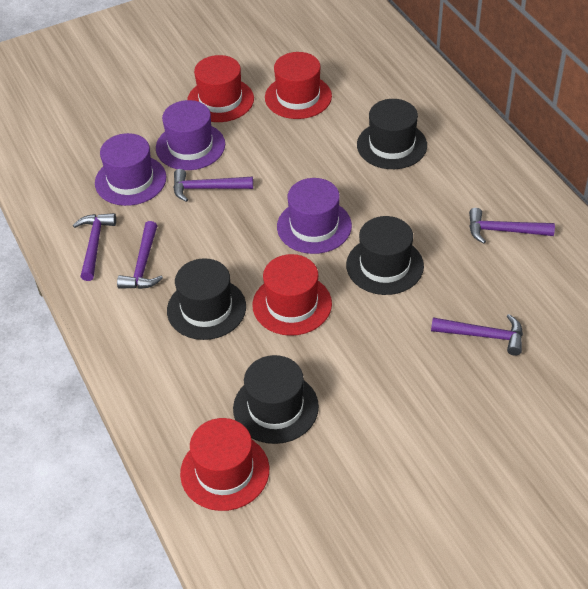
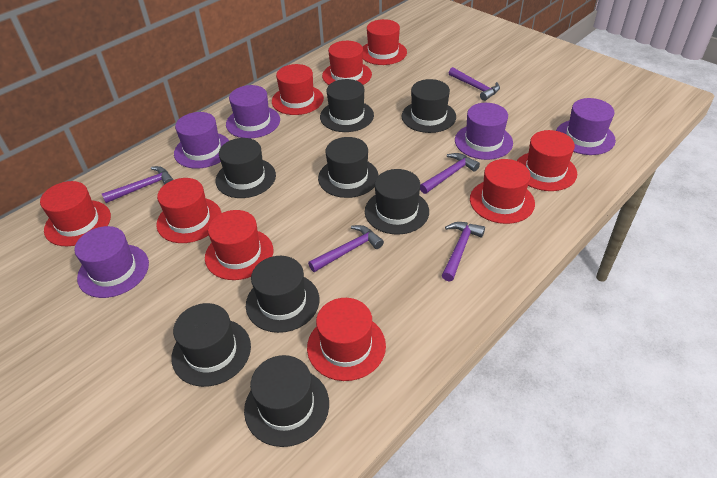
black hat: 4 -> 8
purple hat: 3 -> 5
red hat: 4 -> 9

